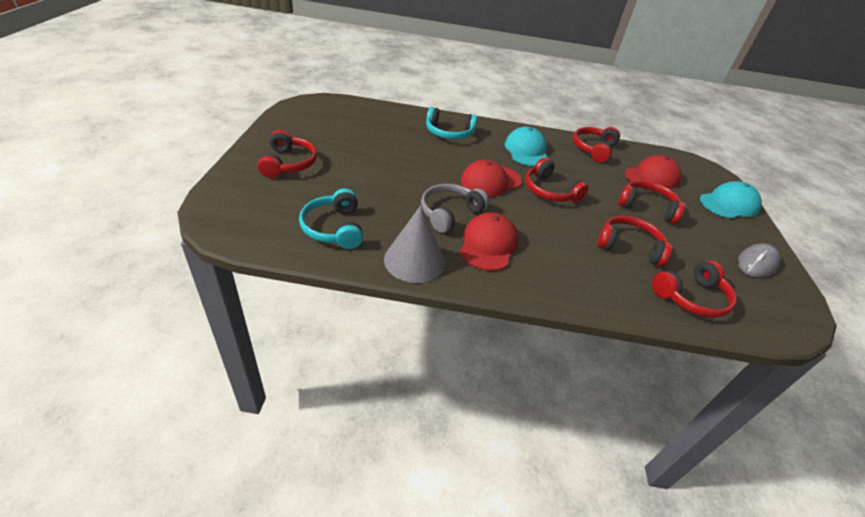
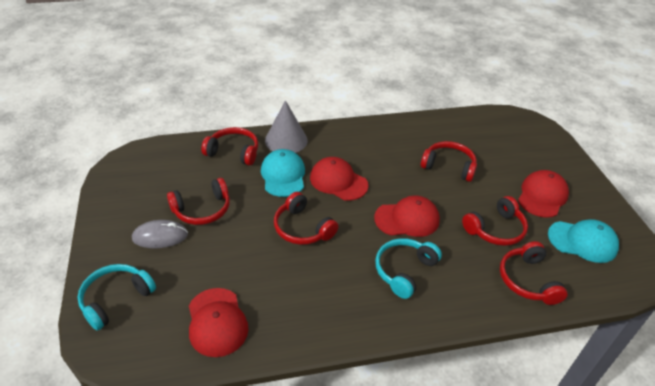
grey headphones: 1 -> 0
red cap: 3 -> 4

